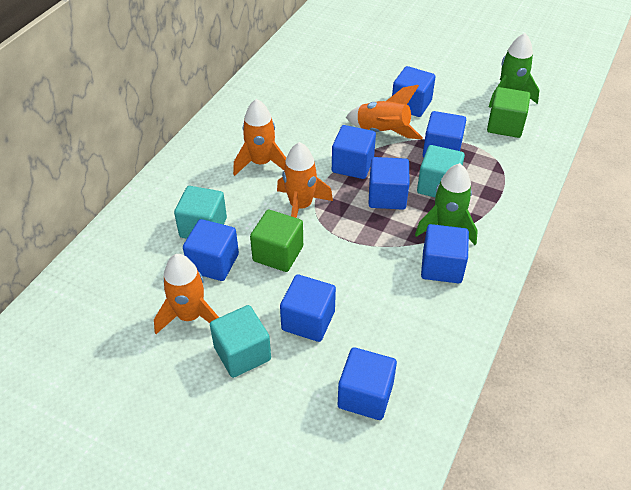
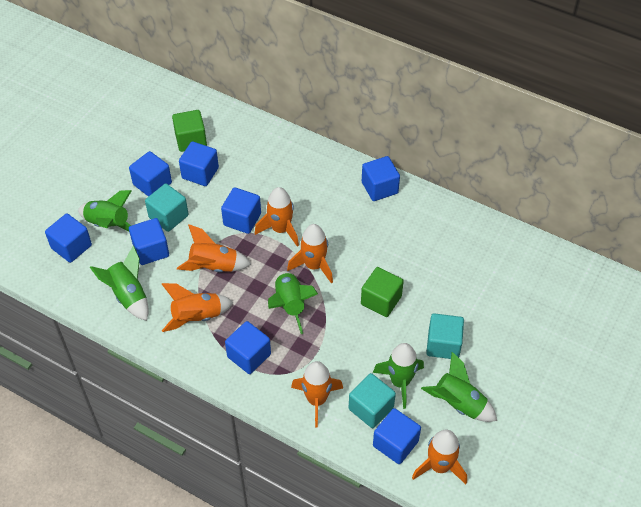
green rocket: 2 -> 5
orange rocket: 4 -> 6

